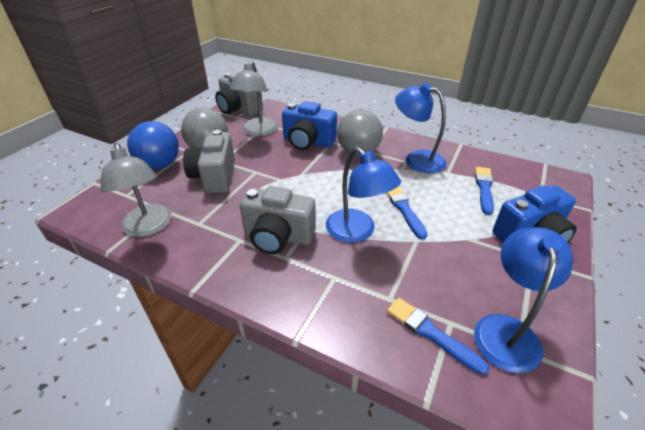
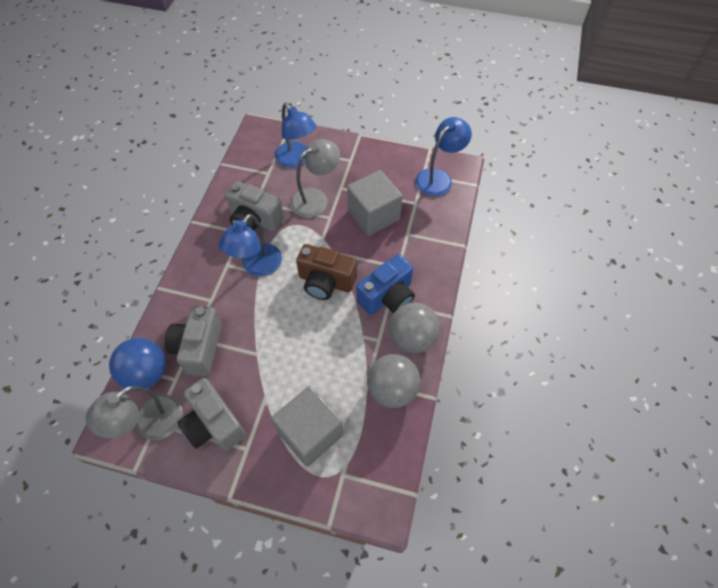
blue brush: 3 -> 0
blue camera: 2 -> 1
brown camera: 0 -> 1
grey cube: 0 -> 2

